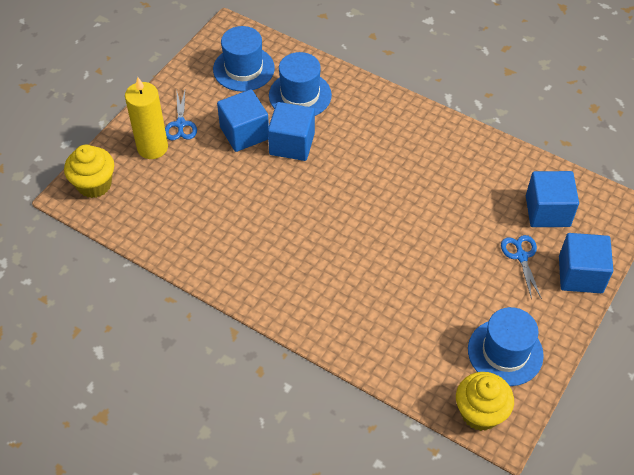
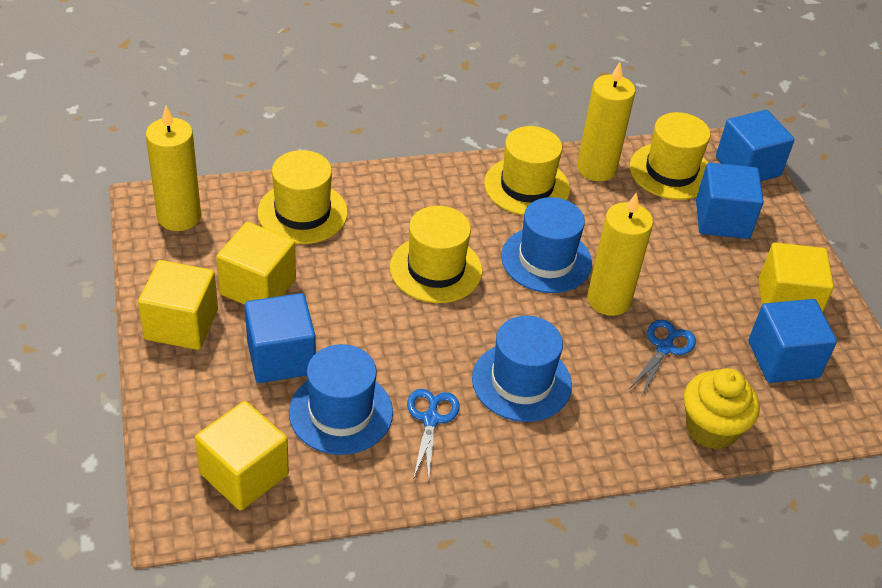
yellow candle: 1 -> 3
yellow cube: 0 -> 4
yellow cupcake: 2 -> 1
yellow hat: 0 -> 4

